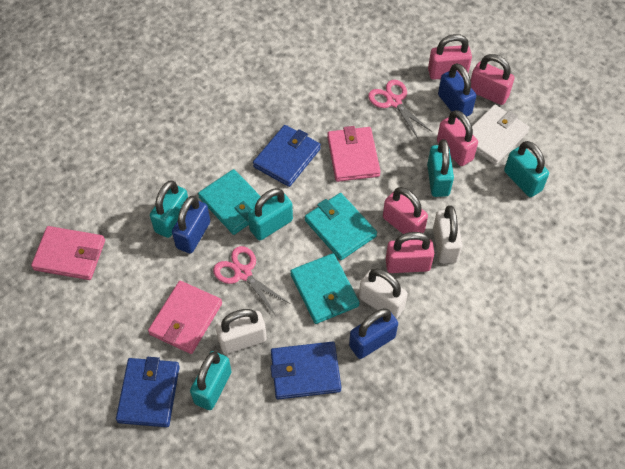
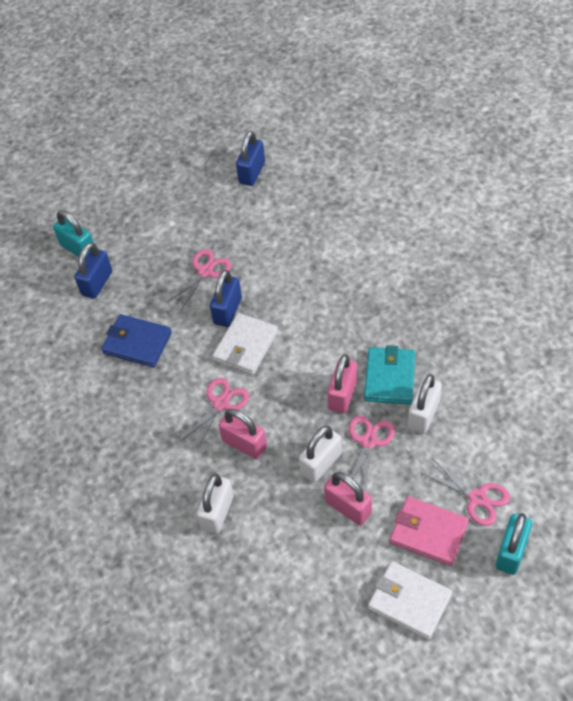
blue wallet: 3 -> 1
pink padlock: 5 -> 3
pink scissors: 2 -> 4
pink wallet: 3 -> 1
turquoise padlock: 5 -> 2
turquoise wallet: 3 -> 1
white wallet: 1 -> 2

